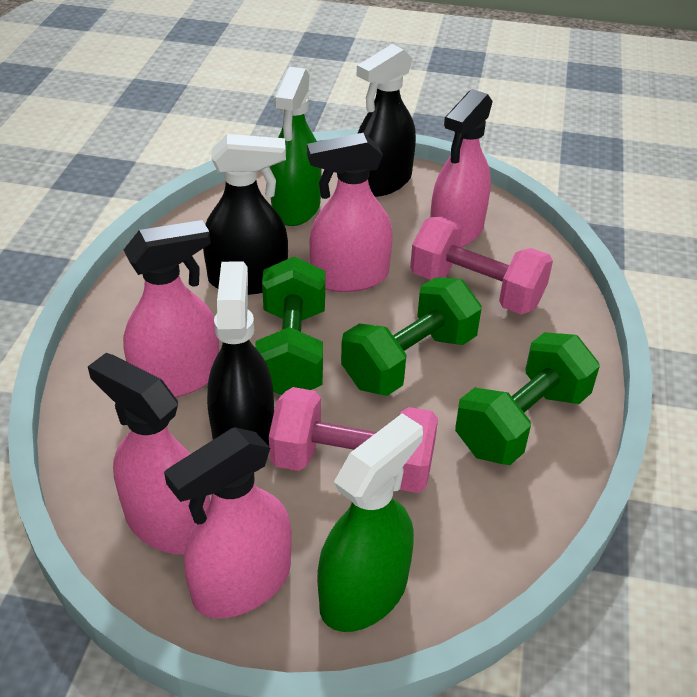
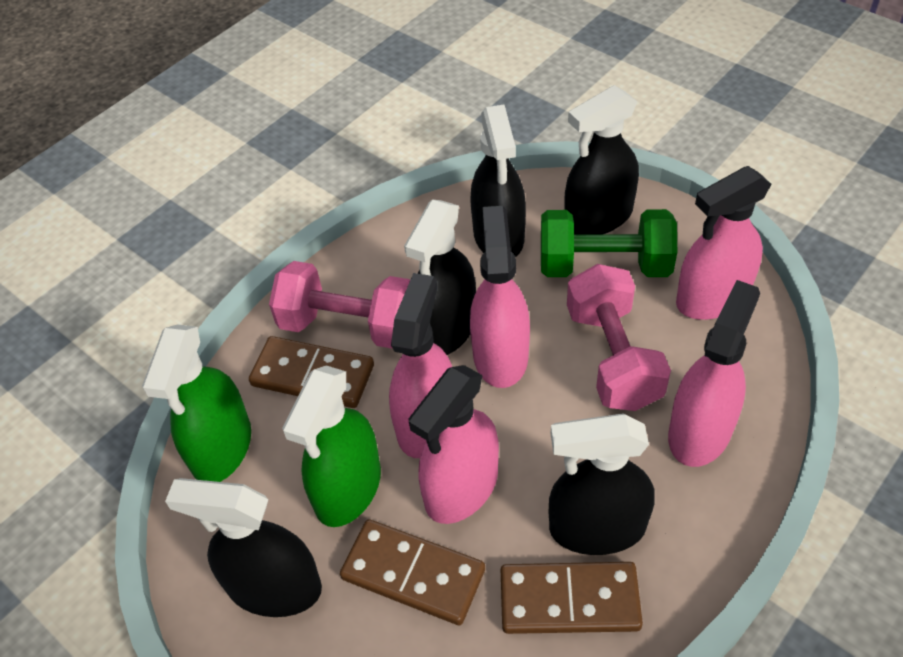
black spray bottle: 3 -> 5
brown domino: 0 -> 3
green dumbbell: 3 -> 1

